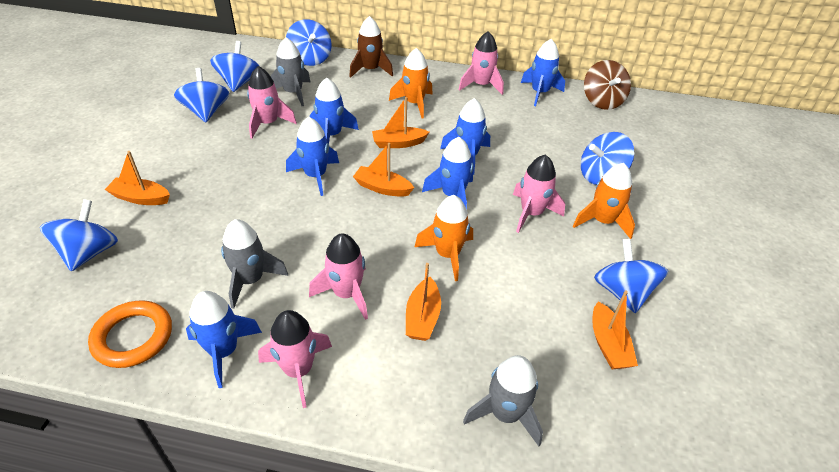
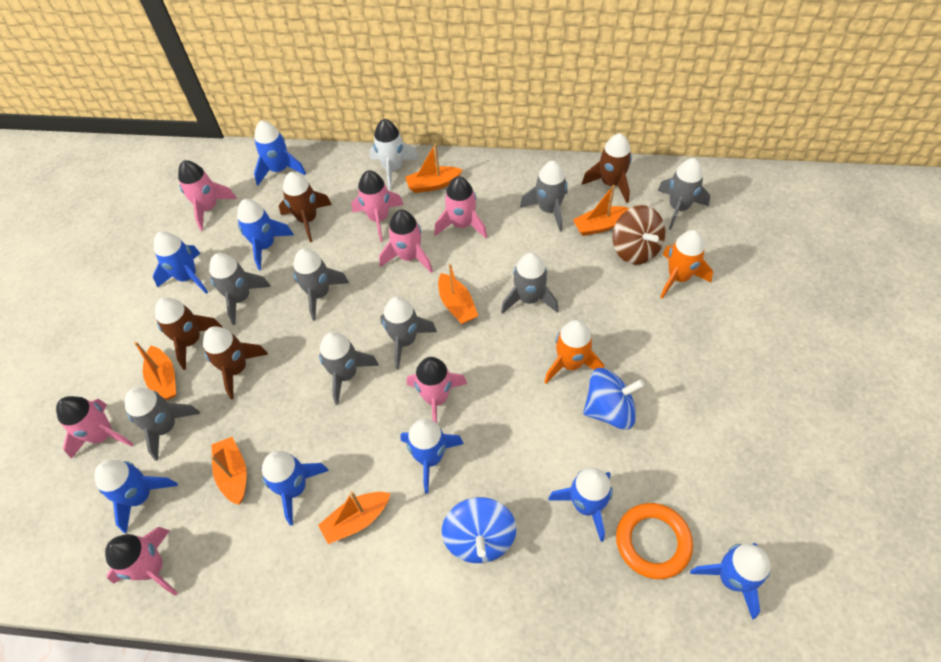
blue rocket: 6 -> 8
blue spinning top: 6 -> 2
brown rocket: 1 -> 4
grey rocket: 3 -> 8
orange boat: 5 -> 6
orange rocket: 3 -> 2
pink rocket: 5 -> 7
white rocket: 0 -> 1

